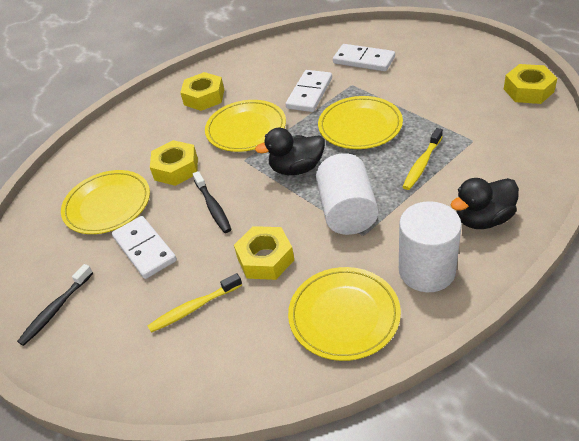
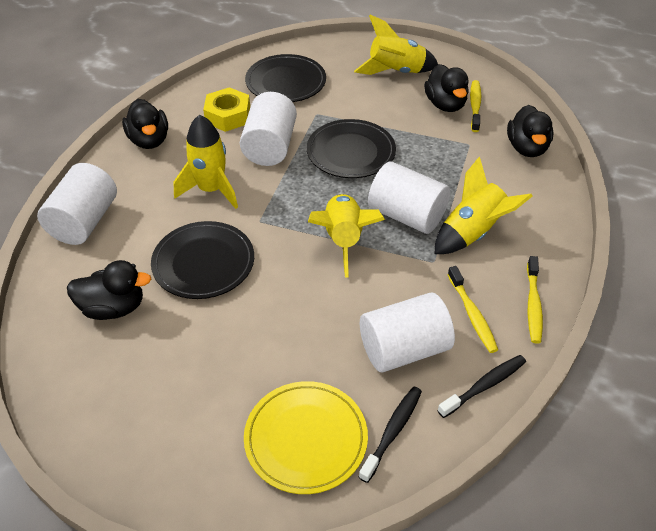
black duck: 2 -> 4
black plate: 0 -> 3
white cylinder: 2 -> 4
white domino: 3 -> 0
yellow nut: 4 -> 1
yellow plate: 4 -> 1
yellow rocket: 0 -> 4
yellow toothbrush: 2 -> 3

